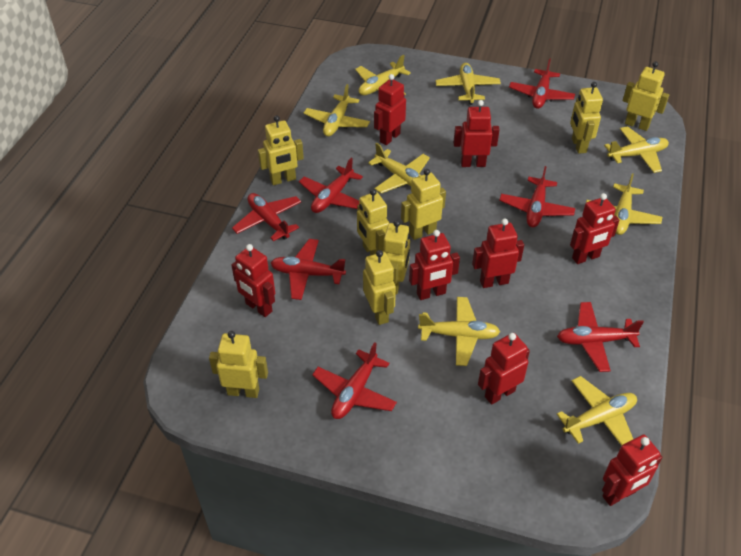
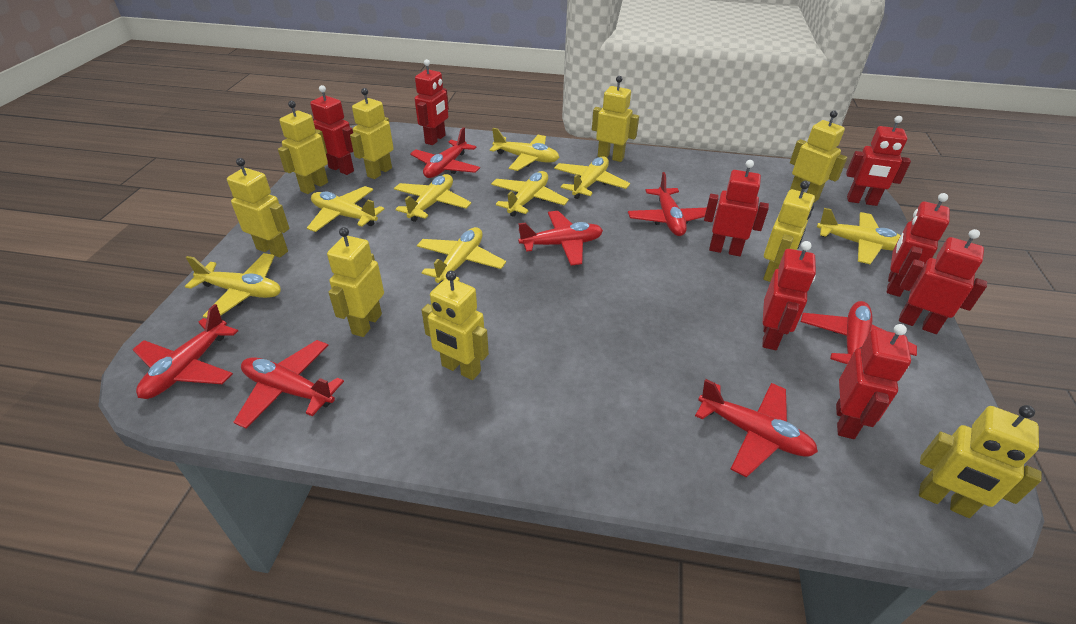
yellow robot: 8 -> 9

